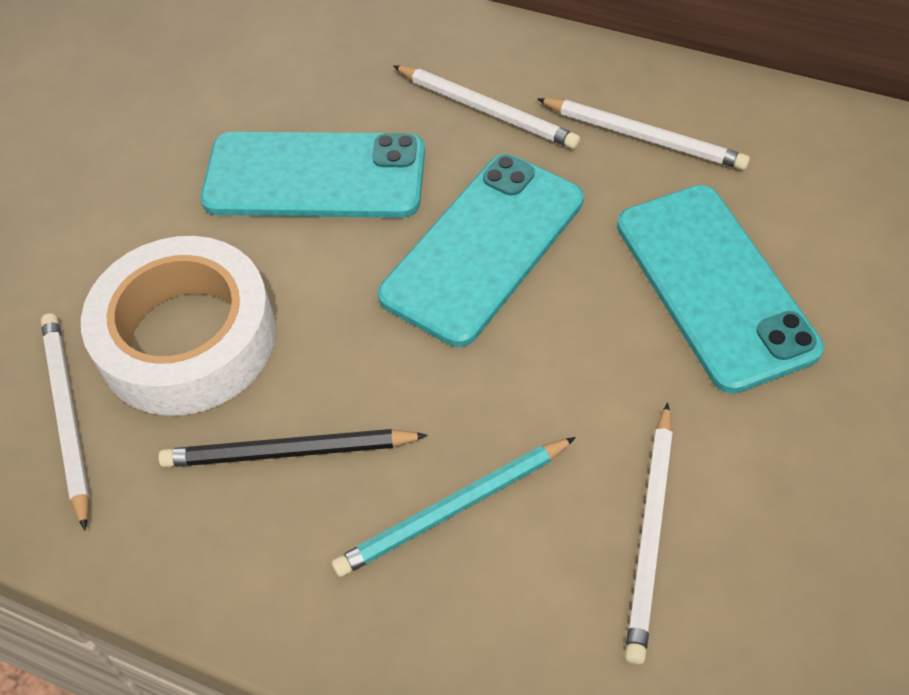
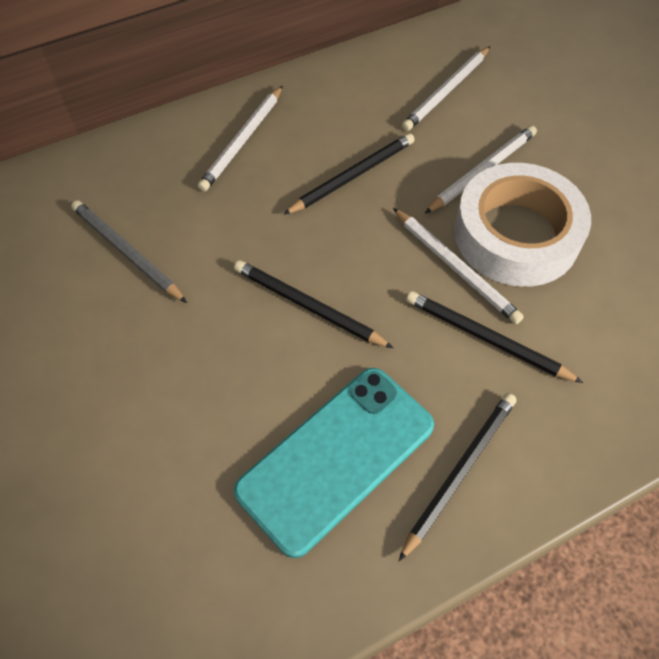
black pencil: 1 -> 4
grey pencil: 0 -> 1
turquoise pencil: 1 -> 0
turquoise phone: 3 -> 1

